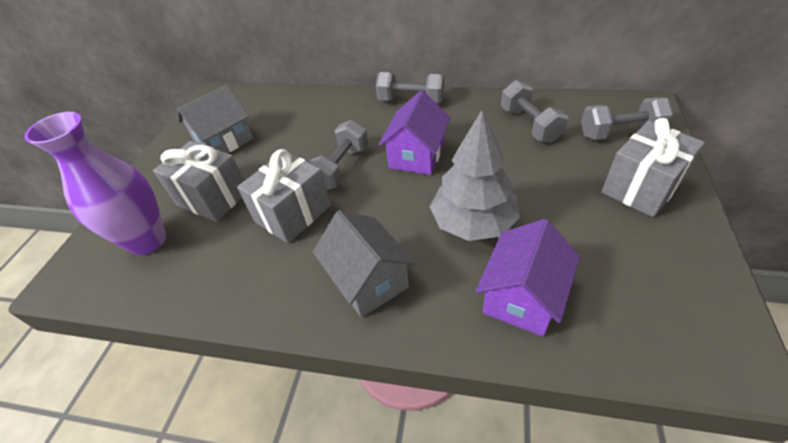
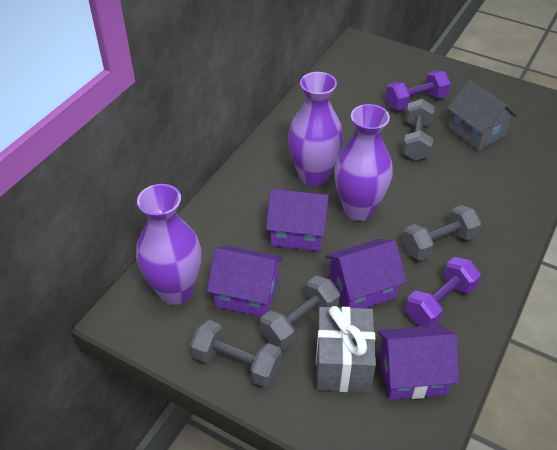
grey gift: 3 -> 1
grey house: 2 -> 1
grey tree: 1 -> 0
purple dumbbell: 0 -> 2
purple house: 2 -> 4
purple vase: 1 -> 3

